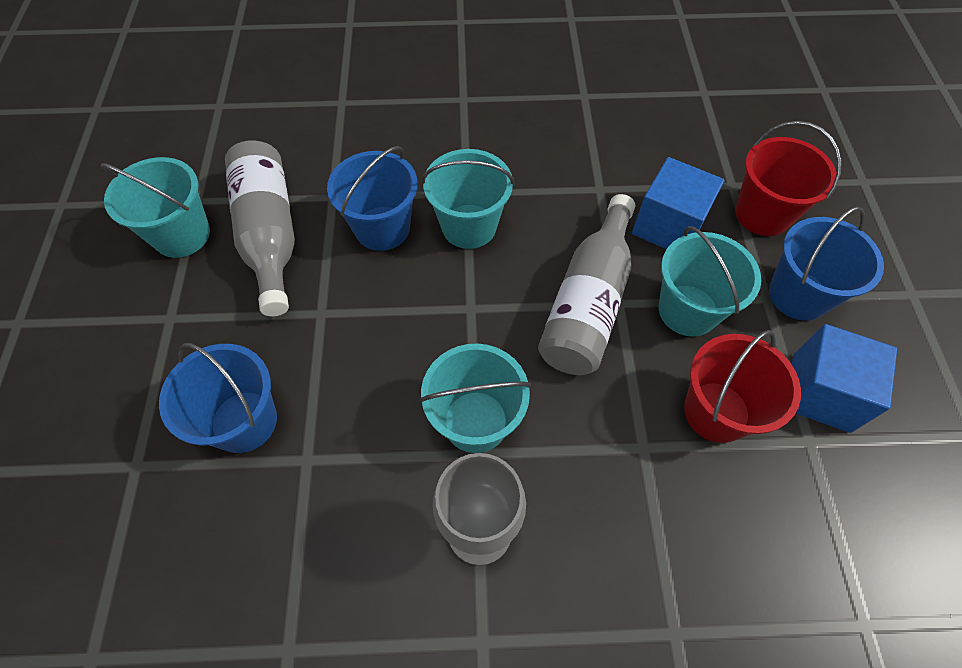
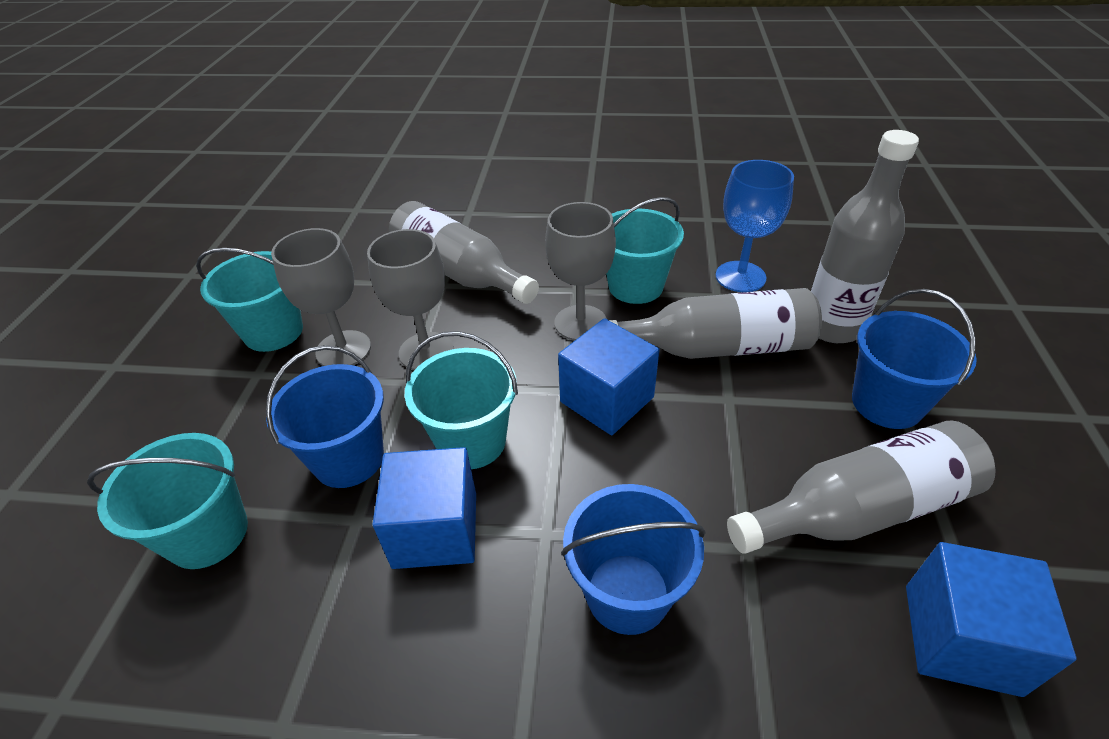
blue cube: 2 -> 3
blue goblet: 0 -> 1
grey bottle: 2 -> 4
grey goblet: 1 -> 3
red bucket: 2 -> 0

